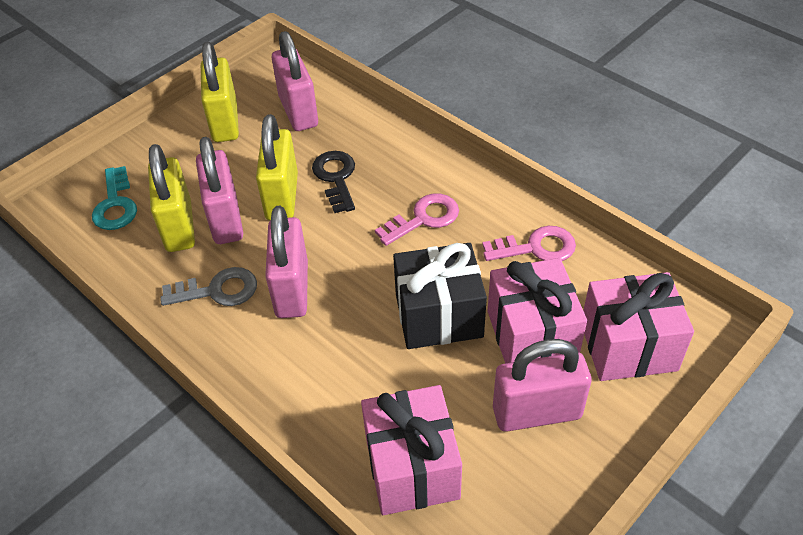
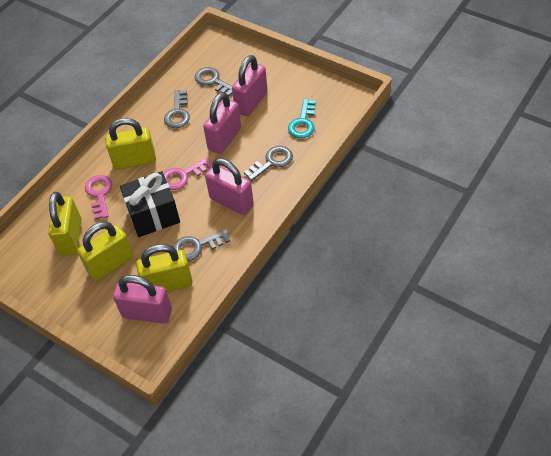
black key: 1 -> 0
grey key: 1 -> 4
pink gift: 3 -> 0
yellow padlock: 3 -> 4

